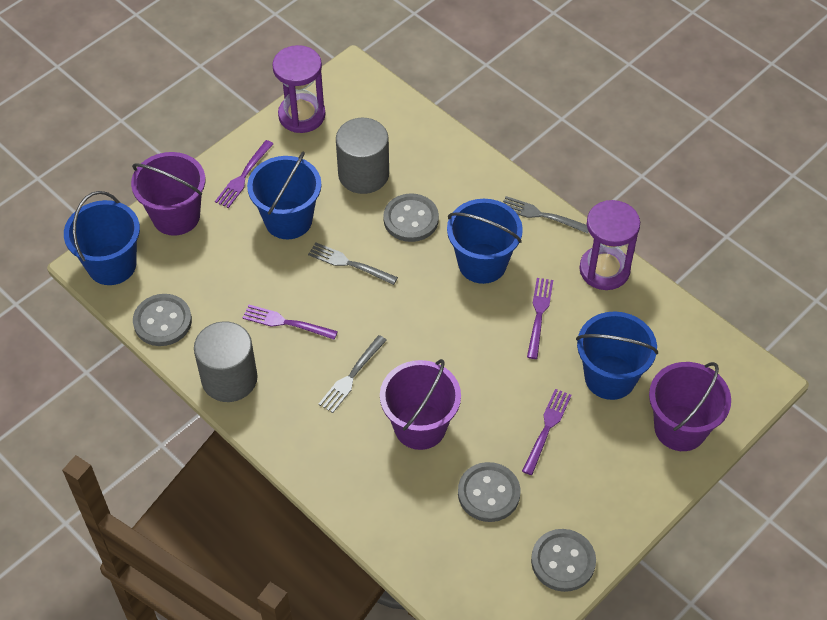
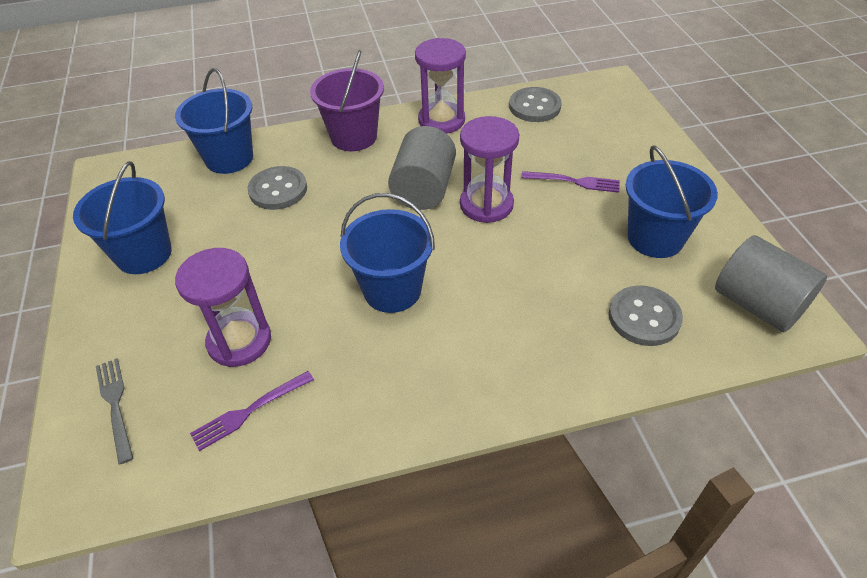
grey button: 4 -> 3
grey fork: 3 -> 1
purple bucket: 3 -> 1
purple fork: 4 -> 2
purple hourglass: 2 -> 3

